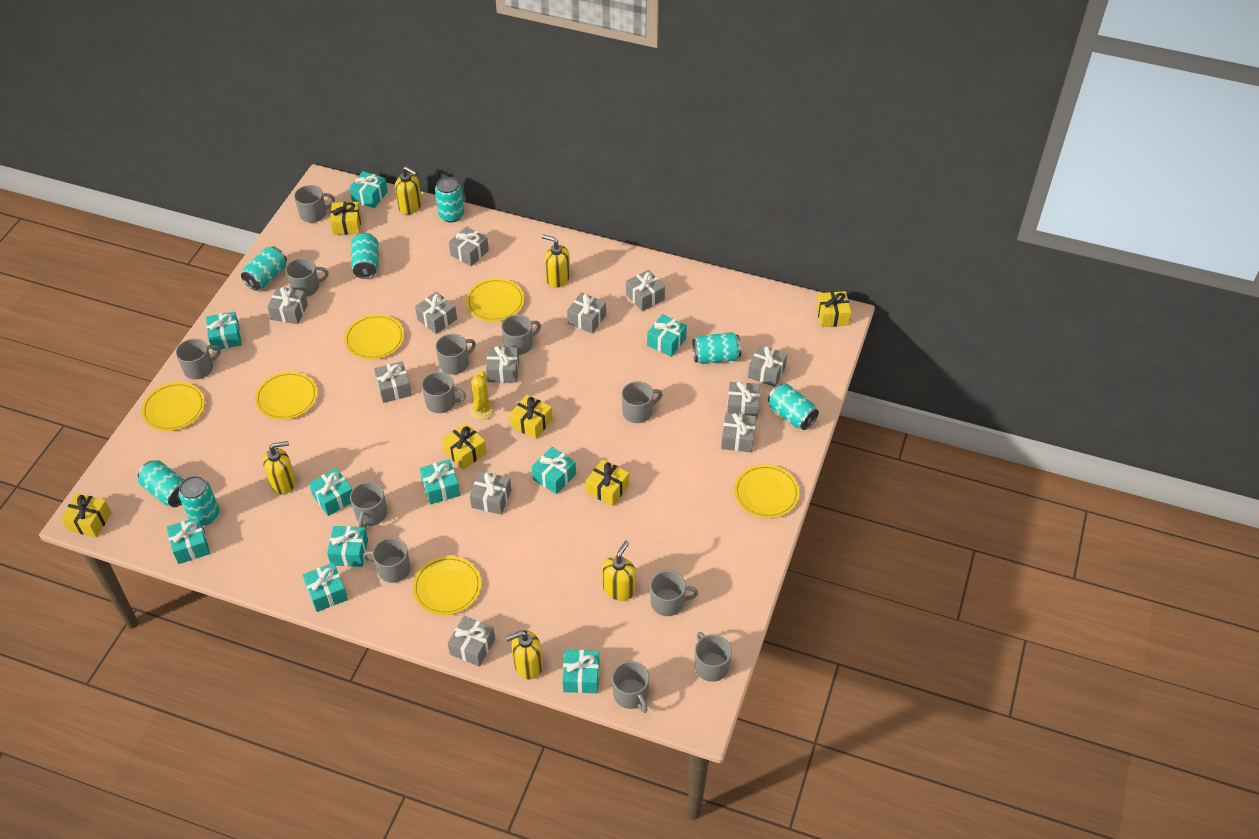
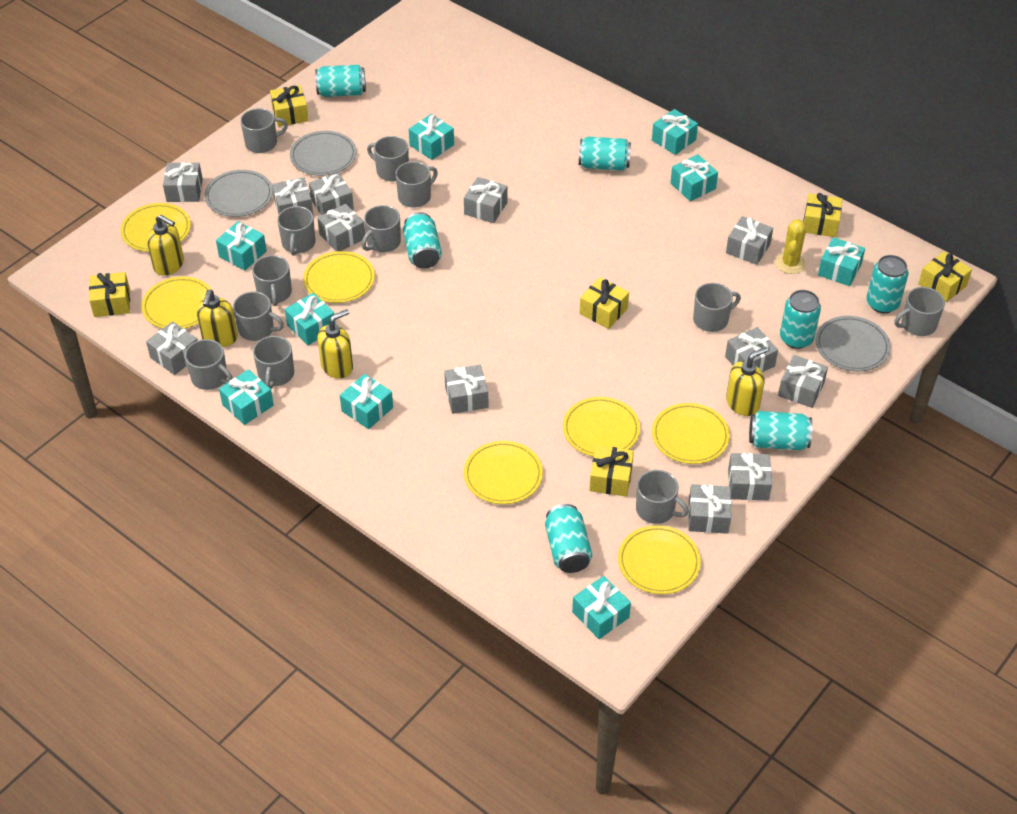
grey plate: 0 -> 3
turquoise gift: 10 -> 9
yellow plate: 6 -> 7
yellow soap dispenser: 5 -> 4

